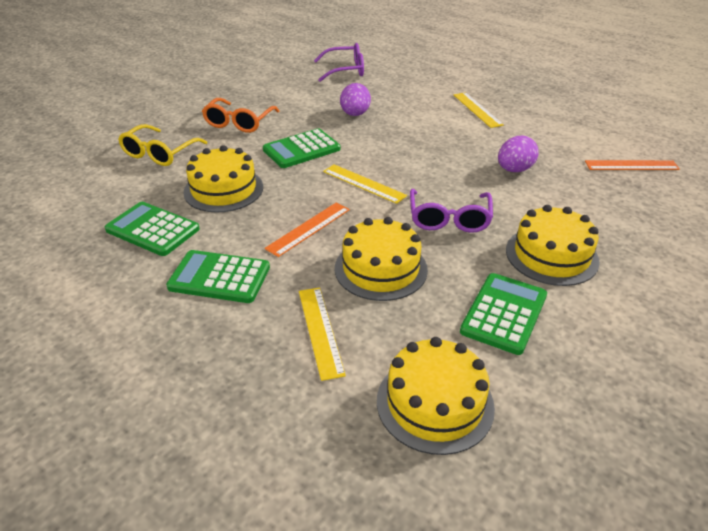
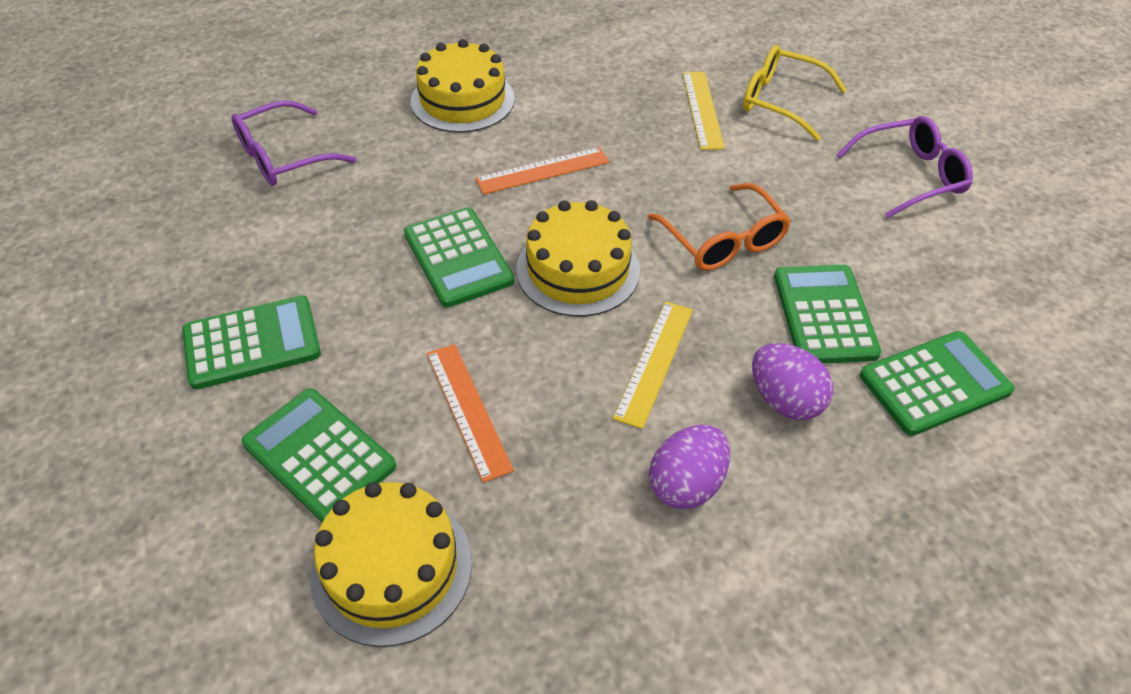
green calculator: 4 -> 5
yellow cake: 4 -> 3
yellow ruler: 3 -> 2

